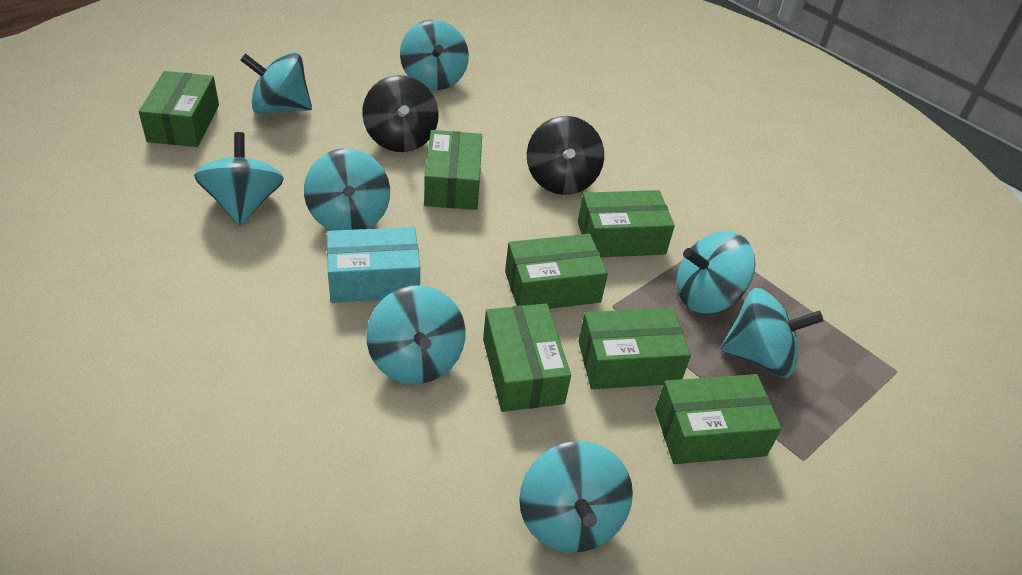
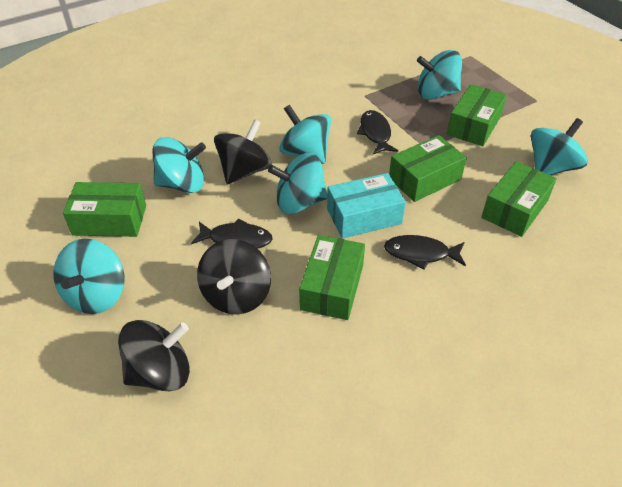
black fish: 0 -> 3
black spinning top: 2 -> 3
green box: 7 -> 5
turquoise spinning top: 8 -> 6

